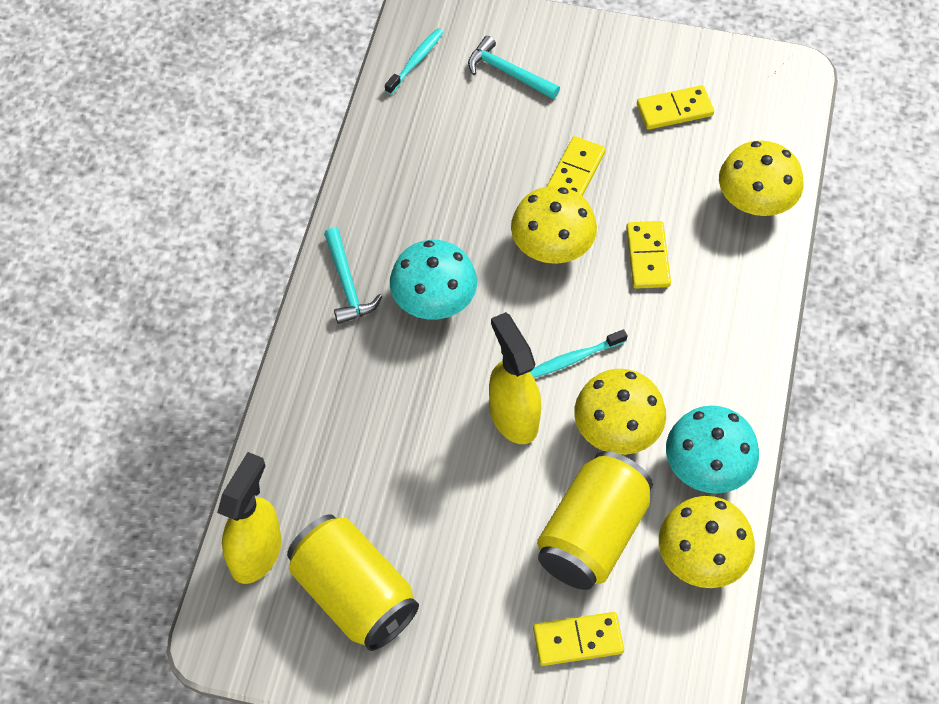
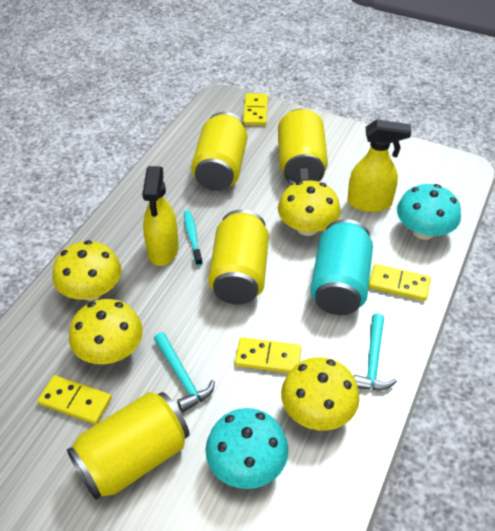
turquoise can: 0 -> 1
turquoise toothbrush: 2 -> 1
yellow can: 2 -> 4

